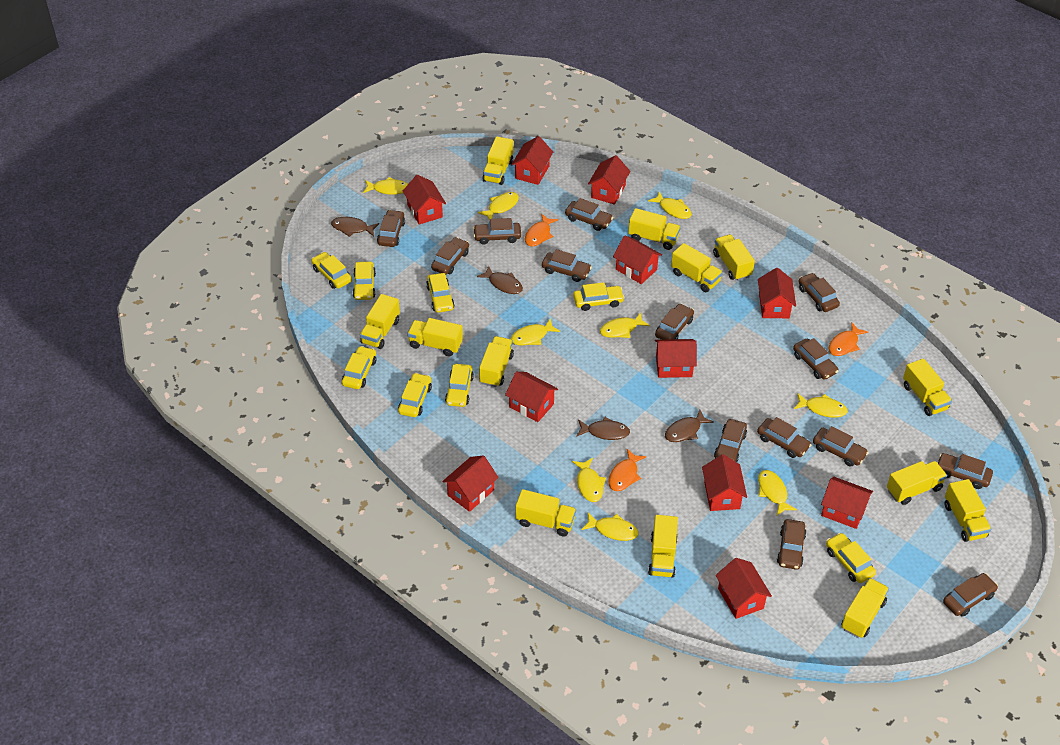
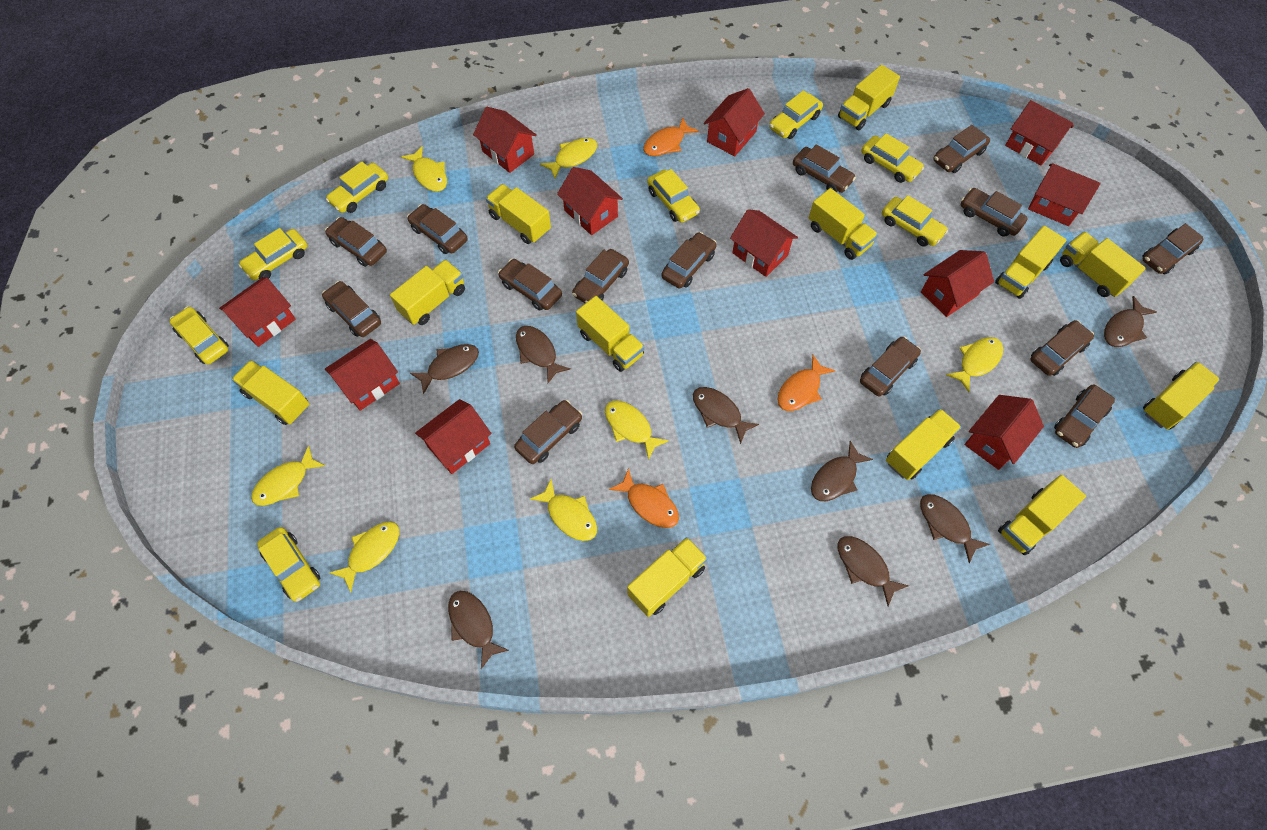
brown fish: 4 -> 8
yellow fish: 9 -> 7
yellow truck: 13 -> 12

